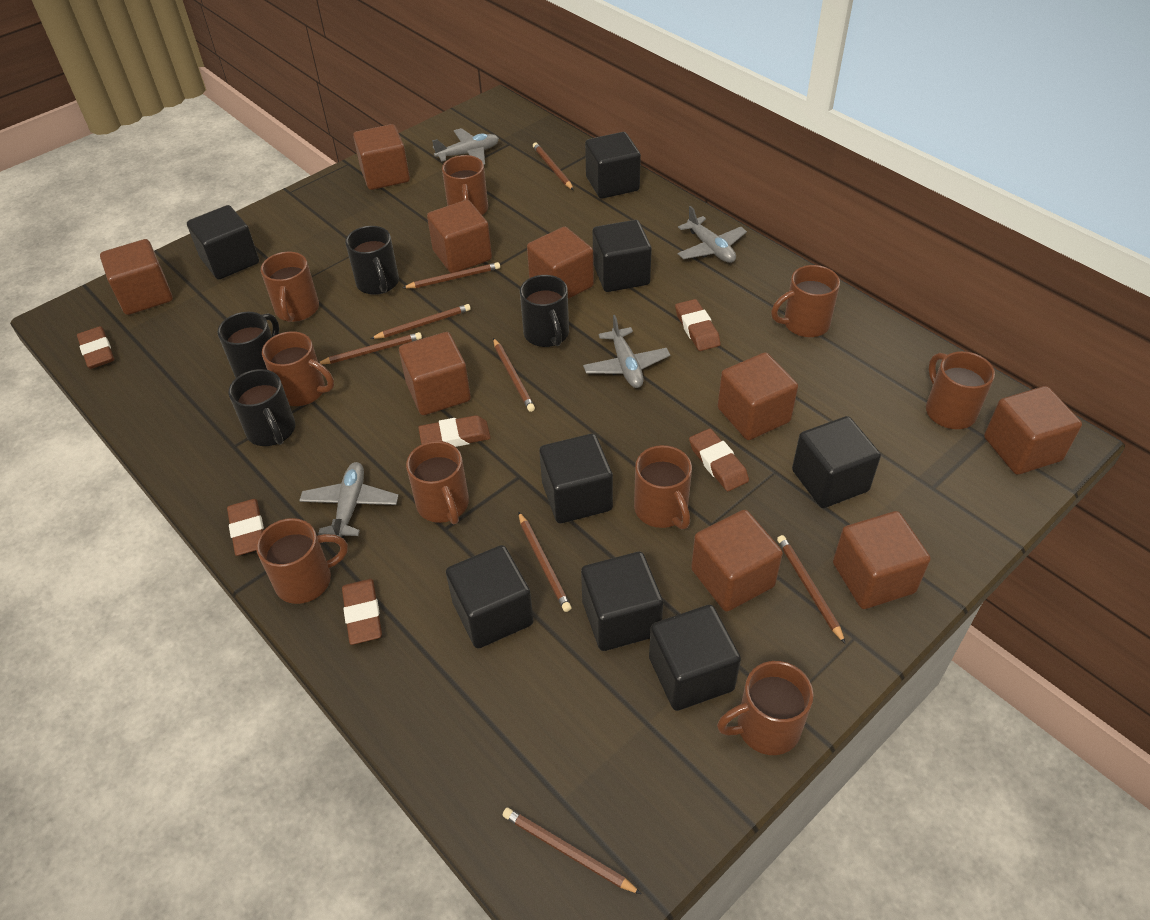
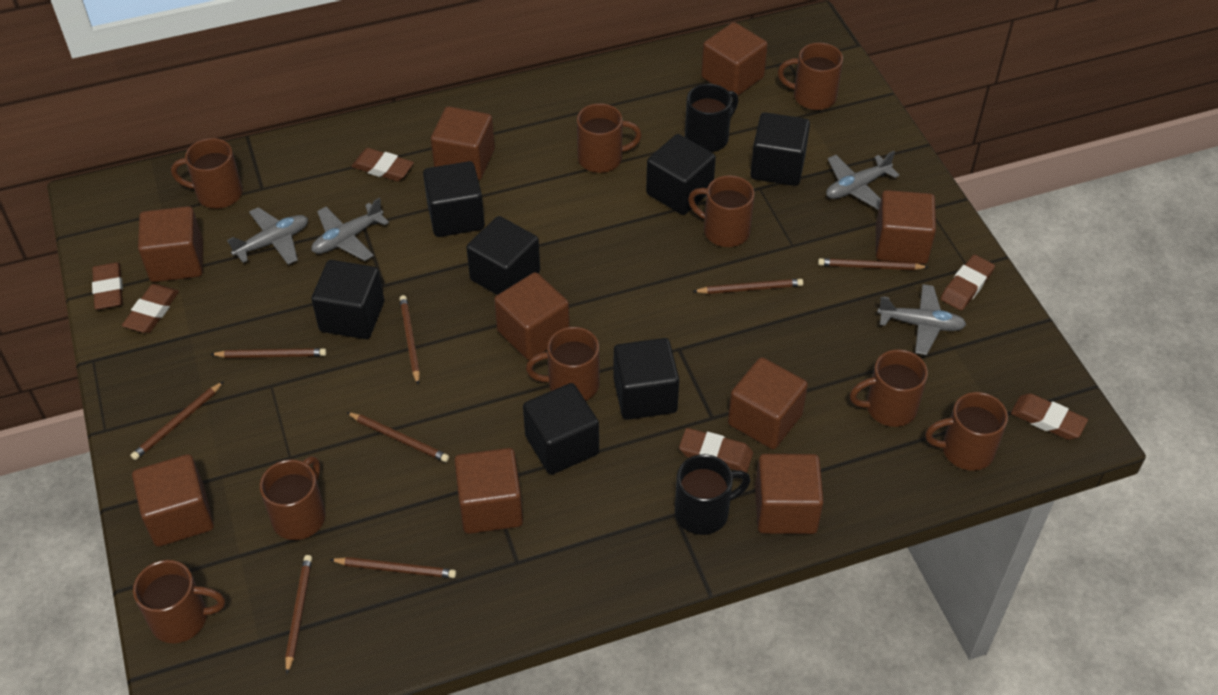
black cube: 8 -> 7
black mug: 4 -> 2

